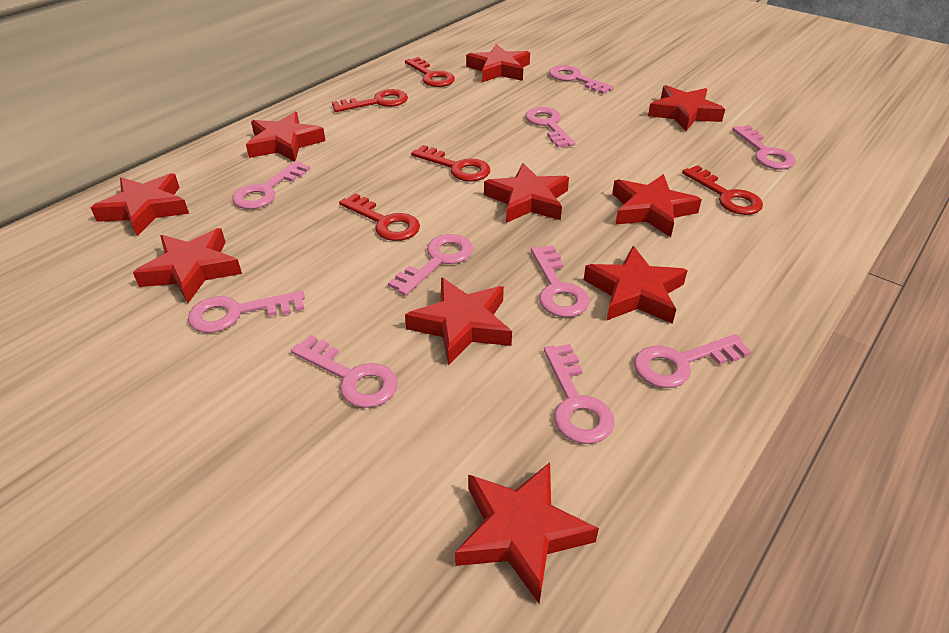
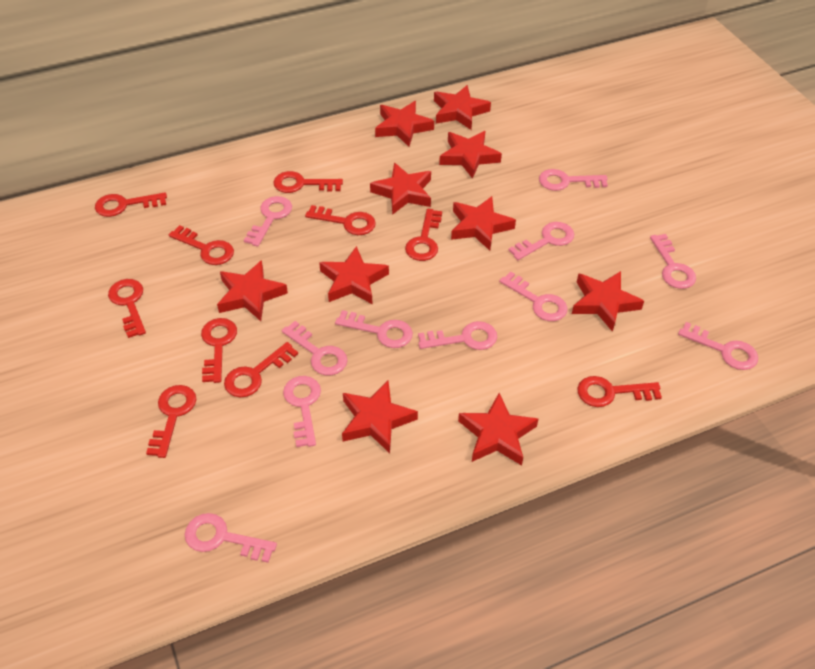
pink key: 10 -> 11
red key: 5 -> 10

